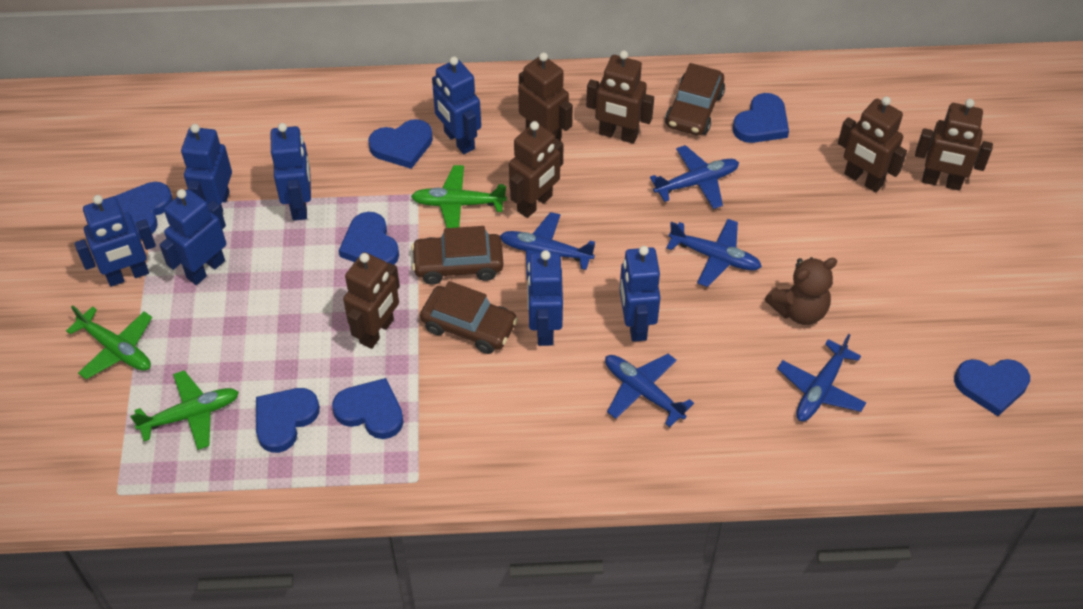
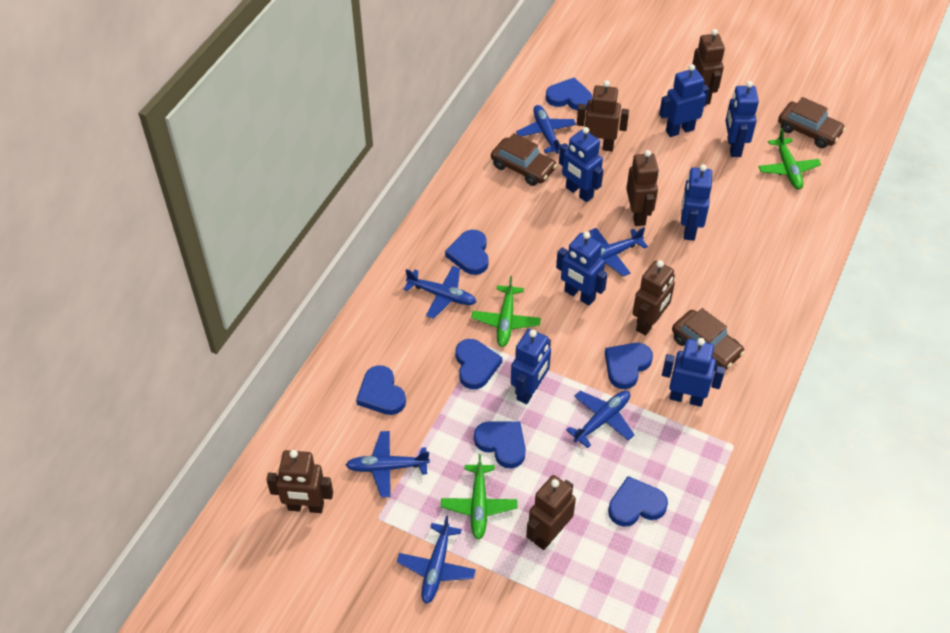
blue plane: 5 -> 6
brown teddy bear: 1 -> 0

